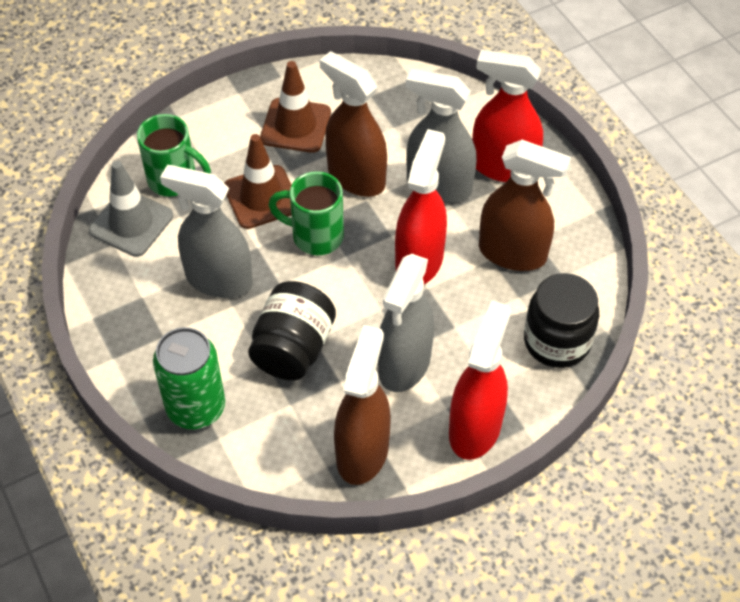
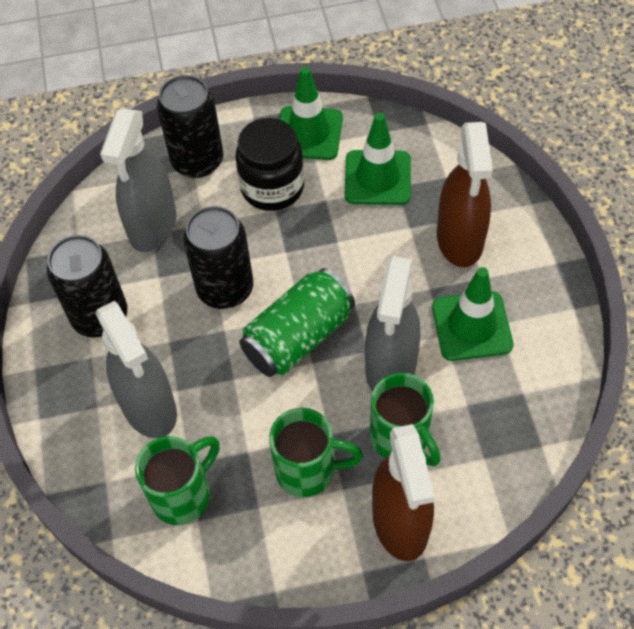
black can: 0 -> 3
black jar: 2 -> 1
brown spray bottle: 3 -> 2
brown traffic cone: 2 -> 0
green mug: 2 -> 3
green traffic cone: 0 -> 3
grey traffic cone: 1 -> 0
red spray bottle: 3 -> 0

